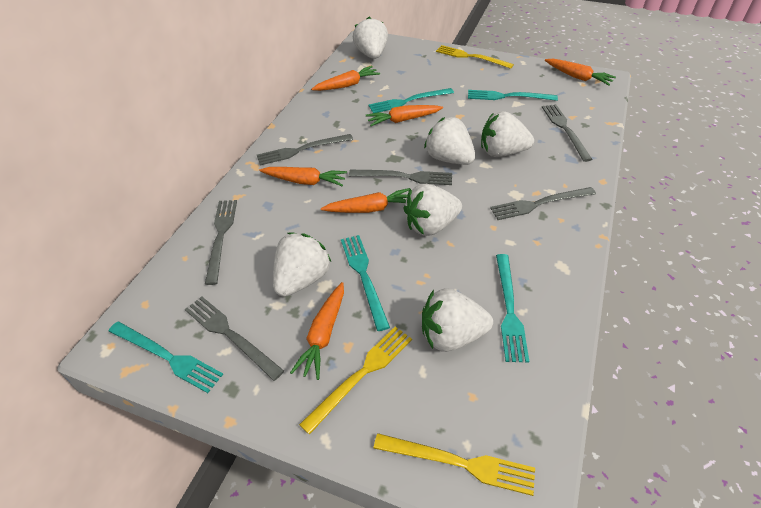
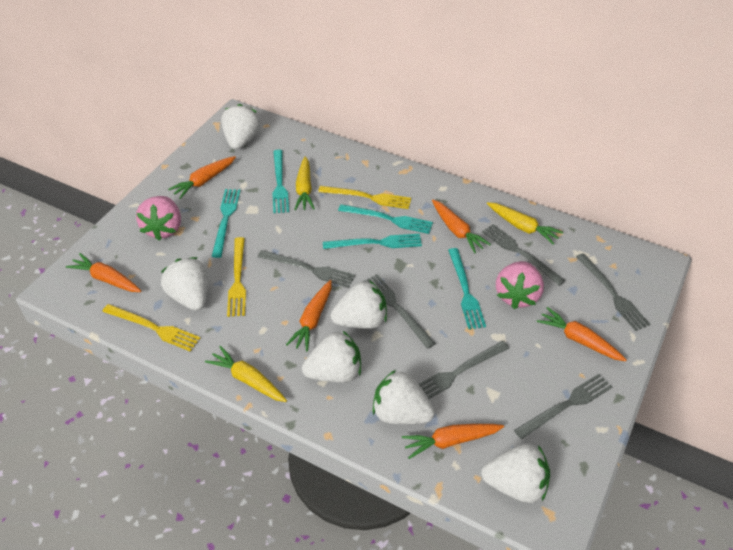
pink strawberry: 0 -> 2
yellow carrot: 0 -> 3

